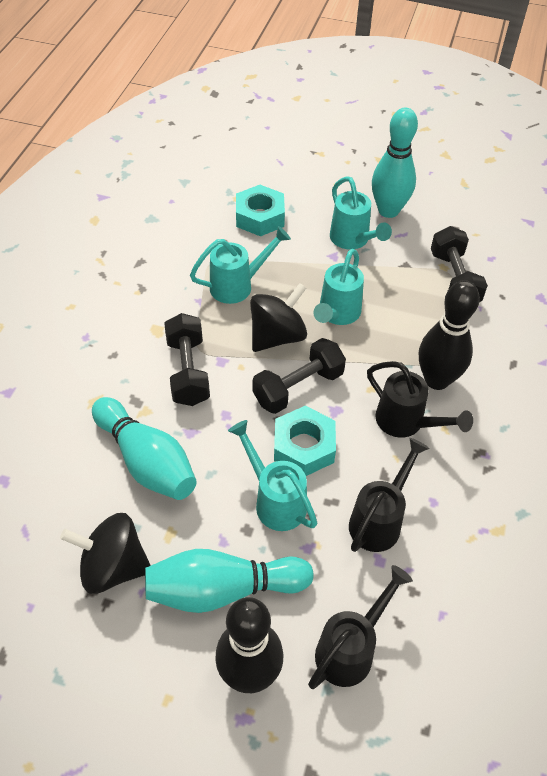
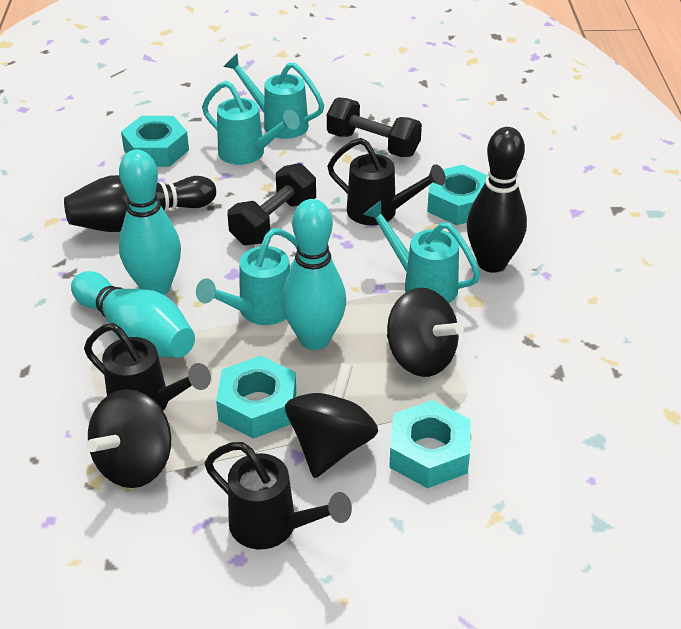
black dumbbell: 3 -> 2
black spinning top: 2 -> 3
turquoise nut: 2 -> 4

